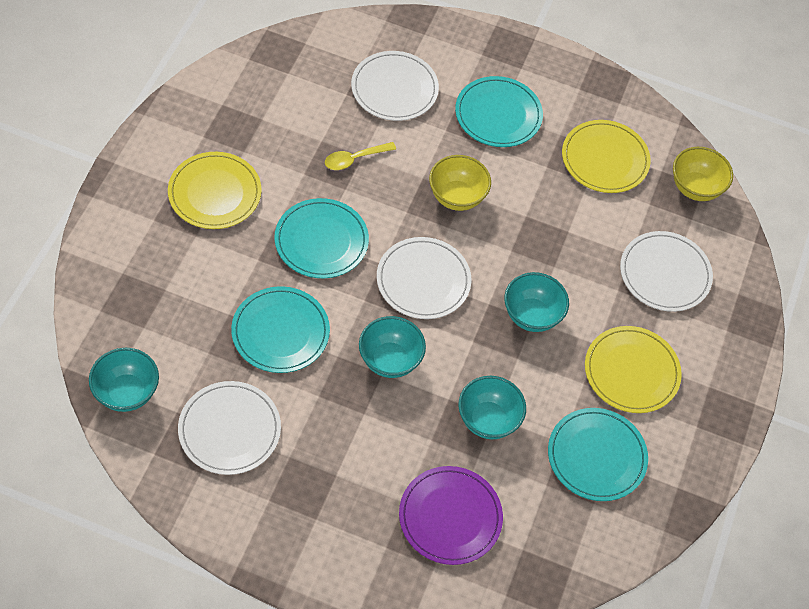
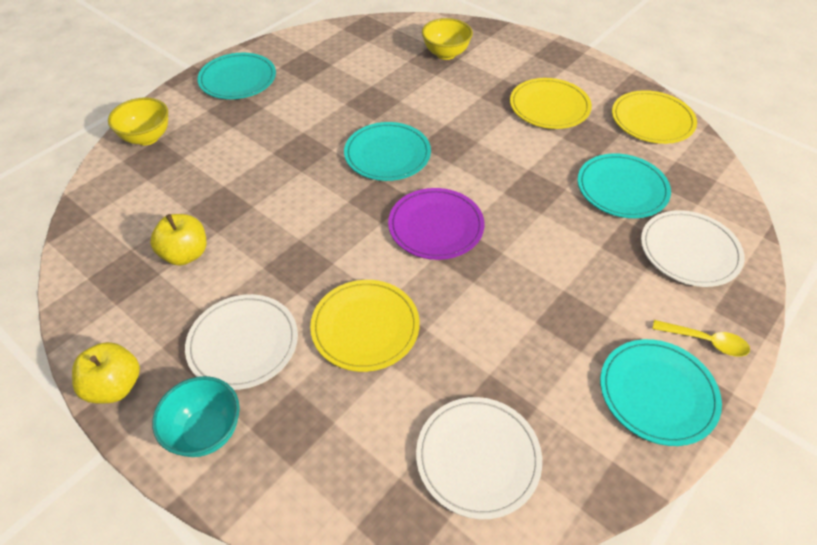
turquoise bowl: 4 -> 1
white plate: 4 -> 3
yellow apple: 0 -> 2

